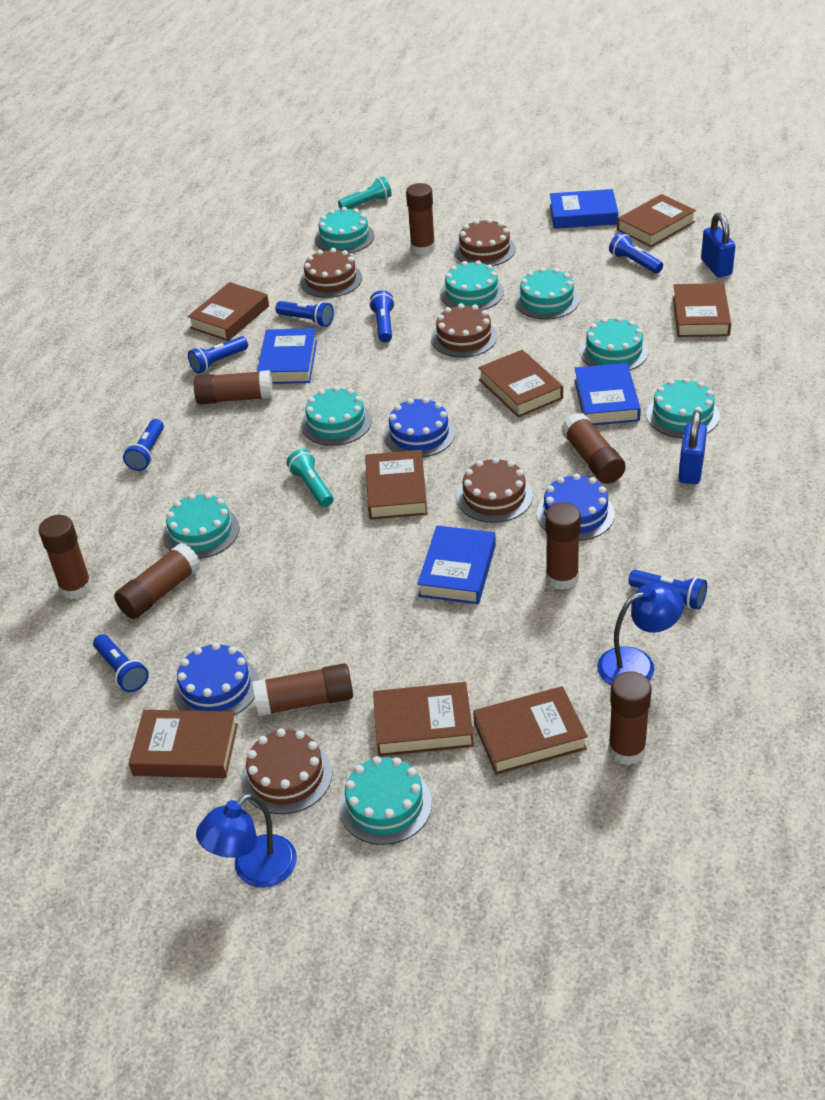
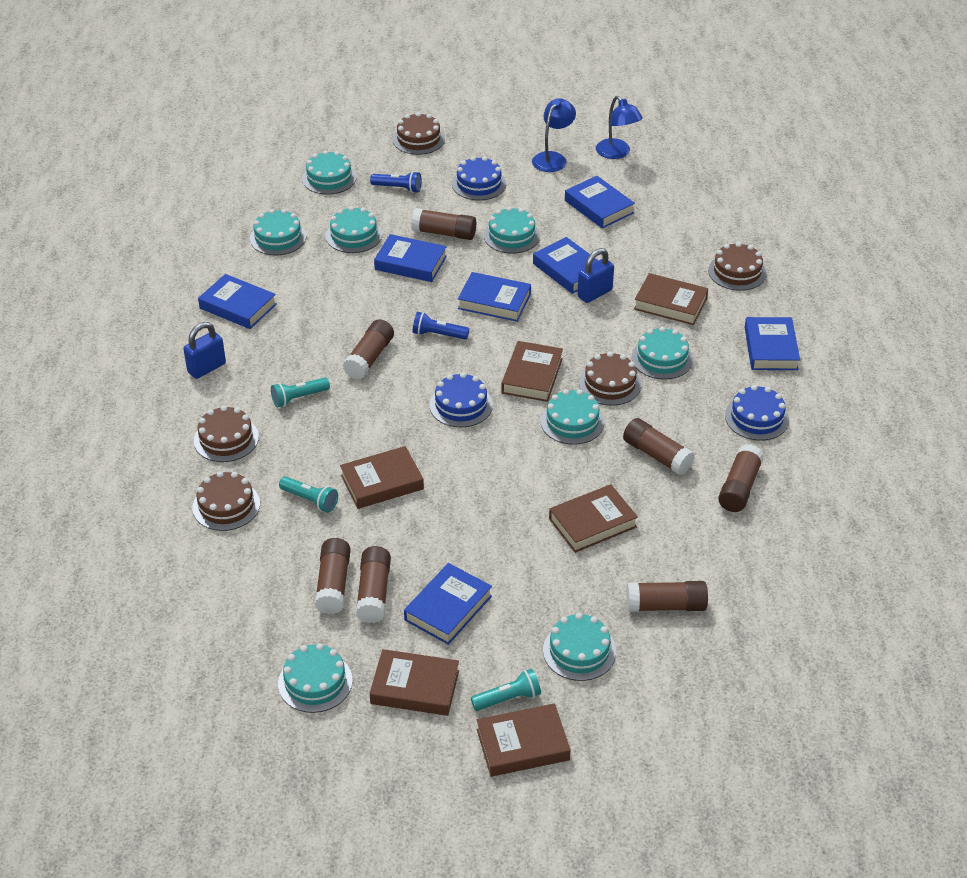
blue book: 4 -> 7
blue flashlight: 7 -> 2
brown book: 8 -> 6
brown glue stick: 8 -> 7
turquoise flashlight: 2 -> 3

